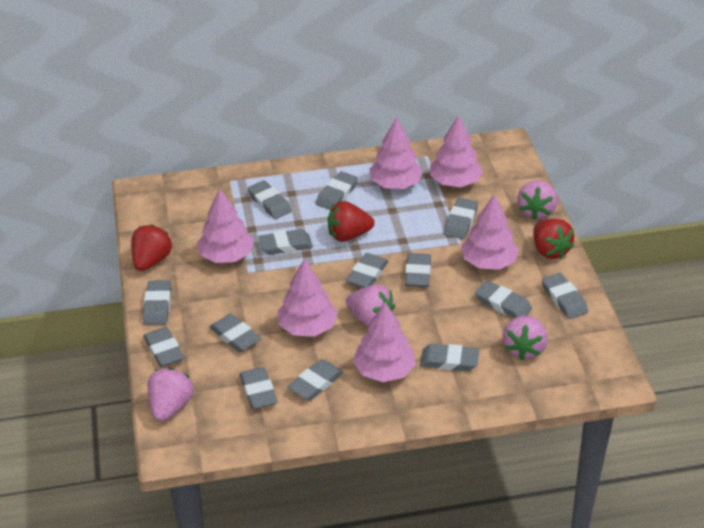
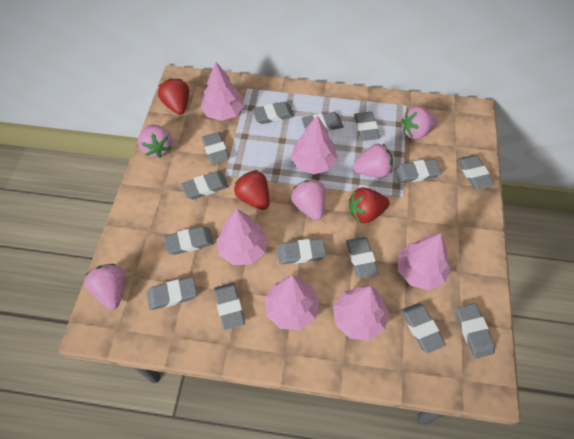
pink strawberry: 4 -> 5

